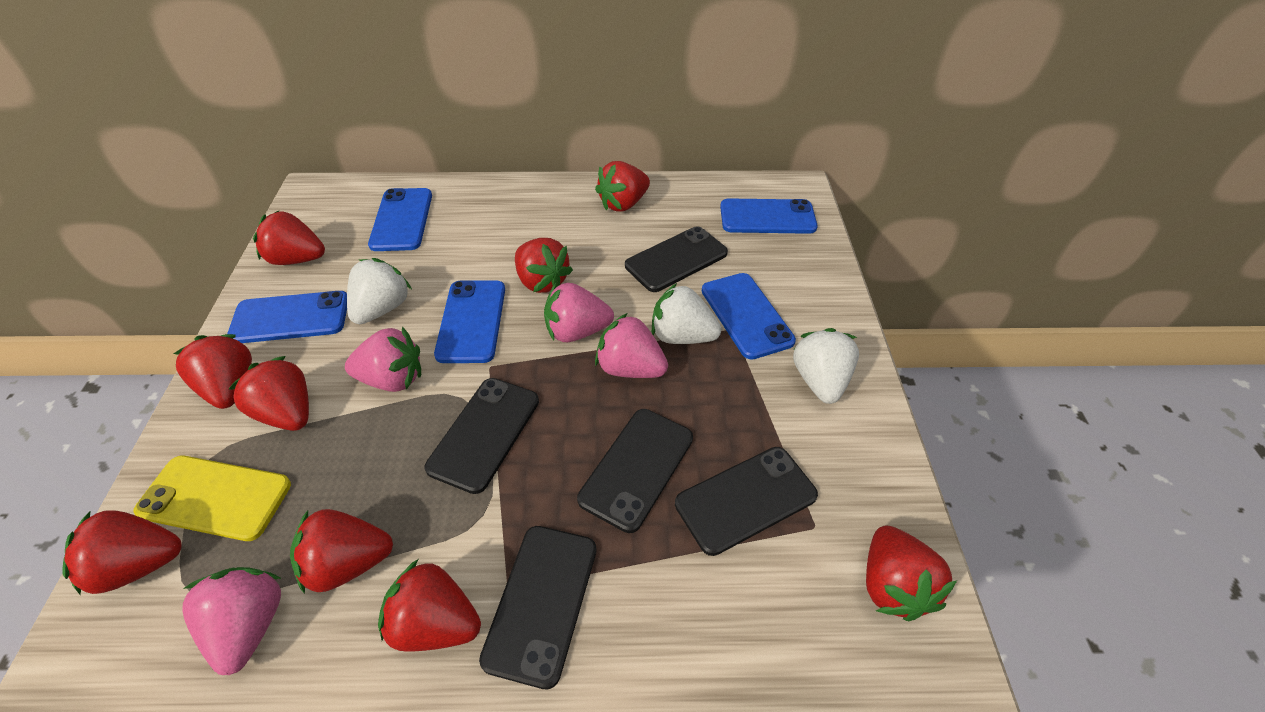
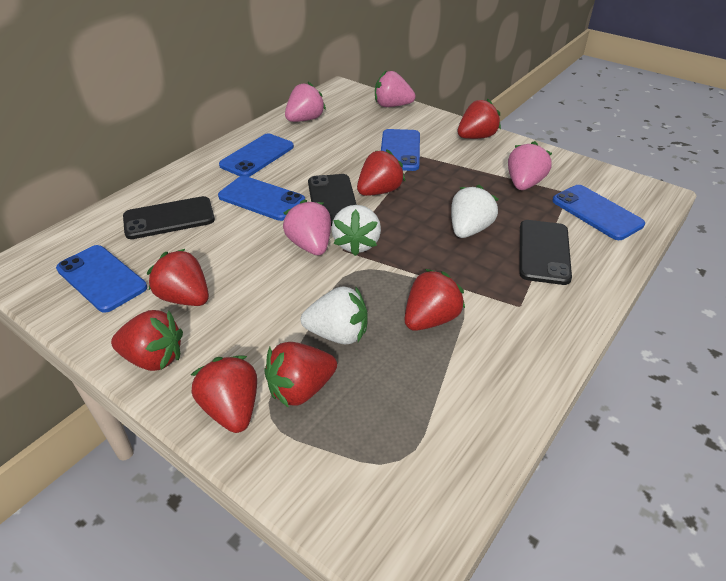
black phone: 5 -> 3
red strawberry: 9 -> 7
yellow phone: 1 -> 0

